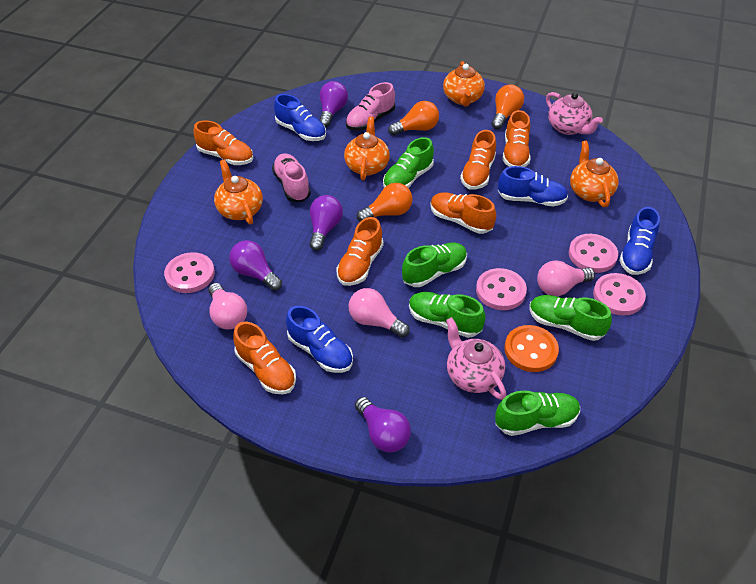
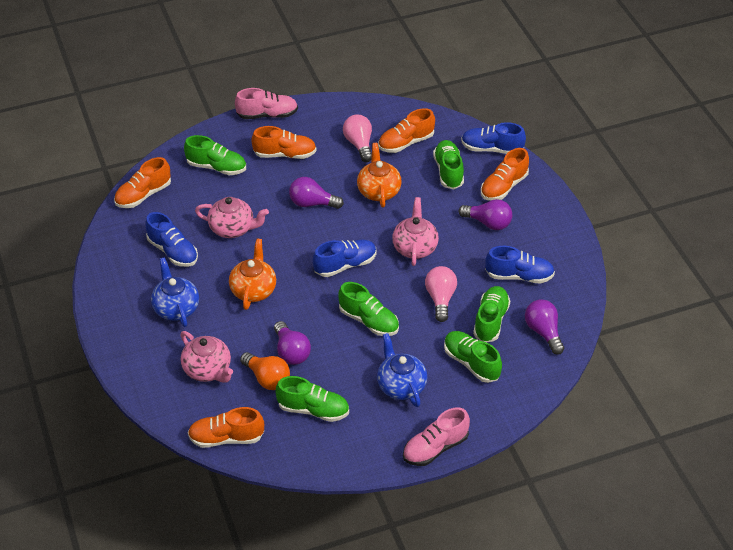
blue teapot: 0 -> 2
green shoe: 5 -> 6
orange button: 1 -> 0
orange light bulb: 3 -> 1
orange shoe: 6 -> 5
orange teapot: 4 -> 2
pink button: 4 -> 0
pink light bulb: 3 -> 2
pink teapot: 2 -> 3

